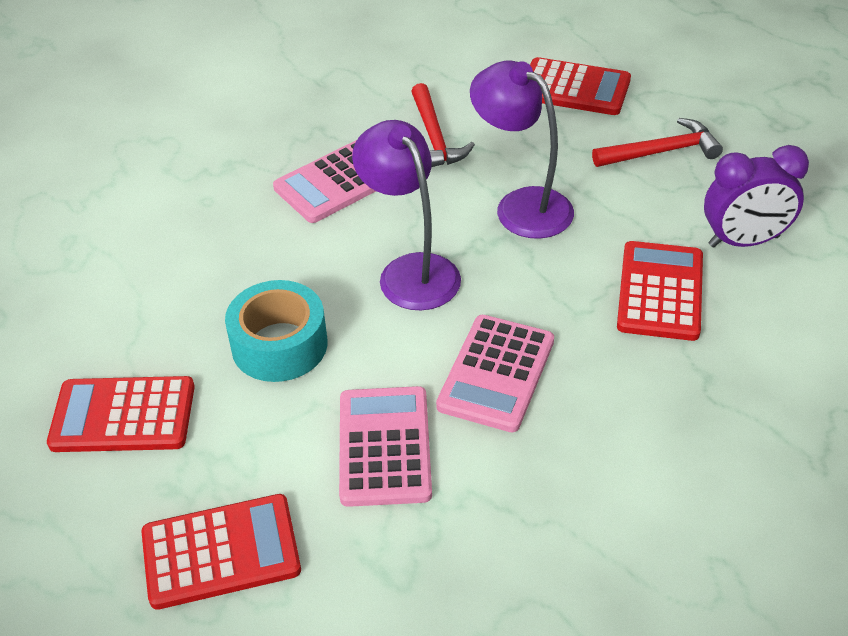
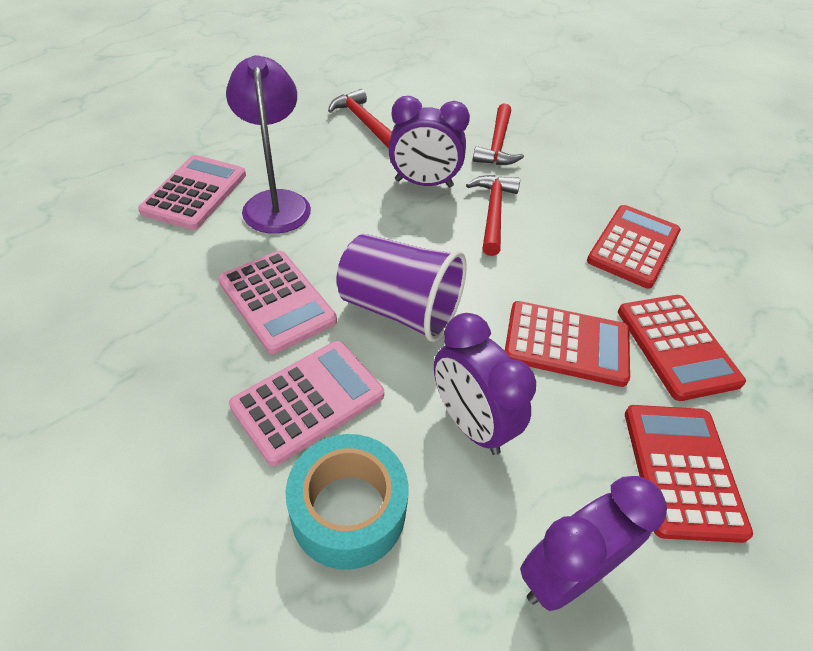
purple clock: 1 -> 3
purple cup: 0 -> 1
purple lamp: 2 -> 1
red hammer: 2 -> 3

